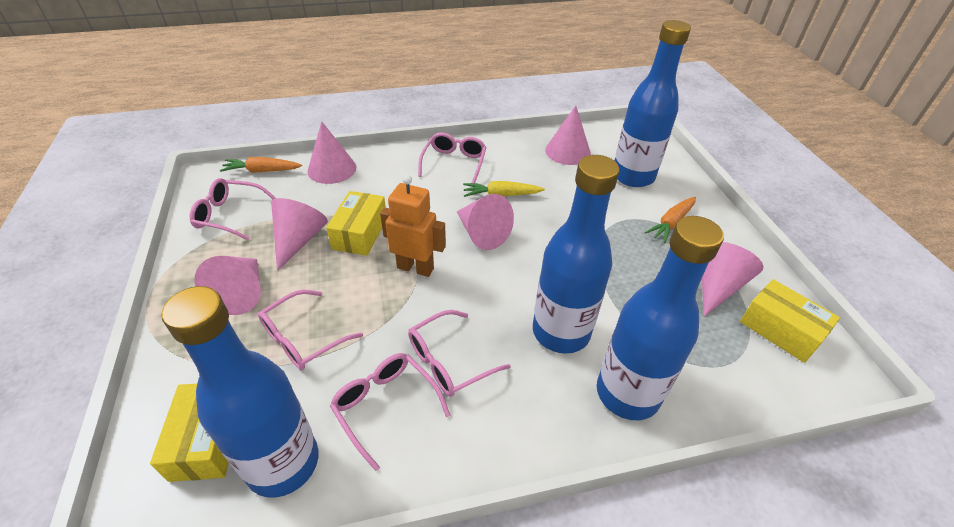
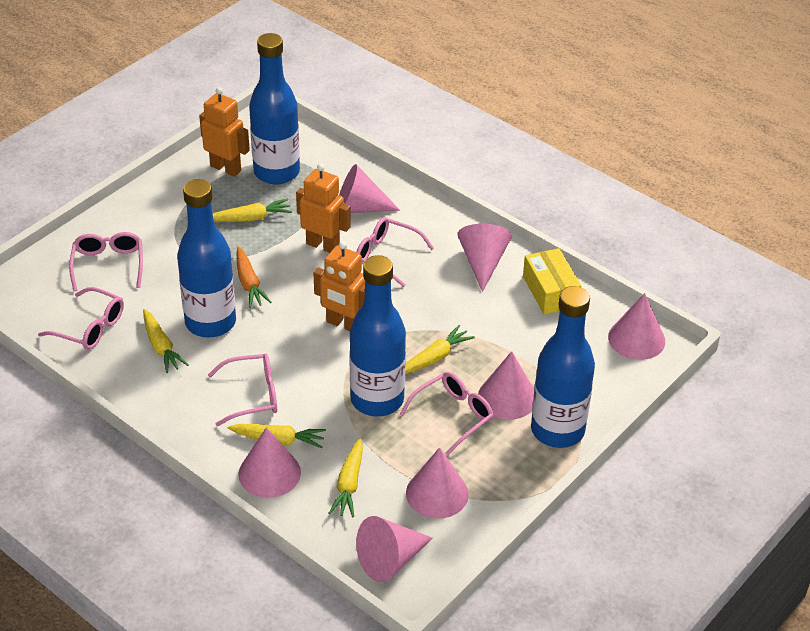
orange carrot: 2 -> 1
orange robot: 1 -> 3
pink cone: 6 -> 7
yellow box: 3 -> 1
yellow carrot: 1 -> 5

